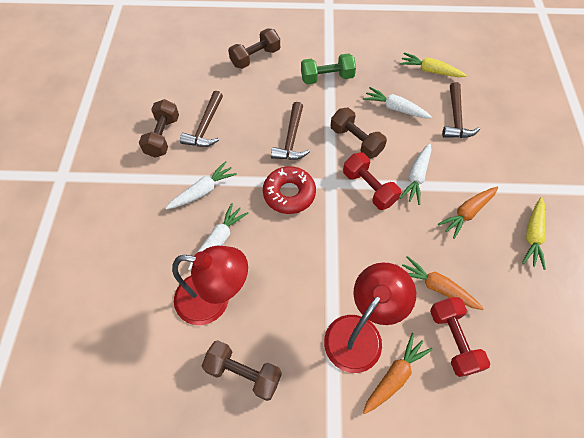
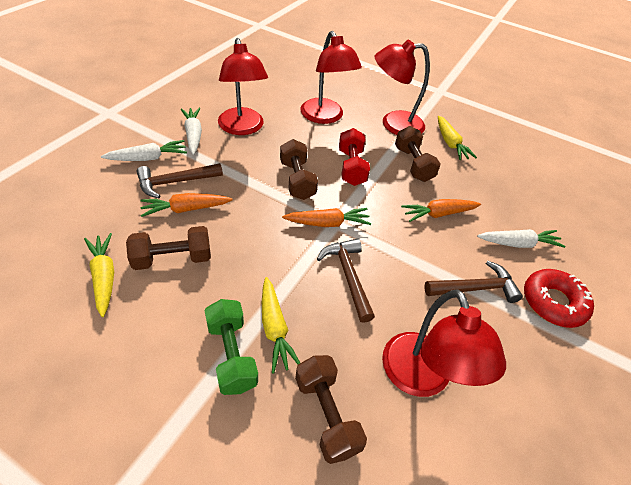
red dumbbell: 2 -> 1
red lamp: 2 -> 4
white carrot: 4 -> 3
yellow carrot: 2 -> 3

